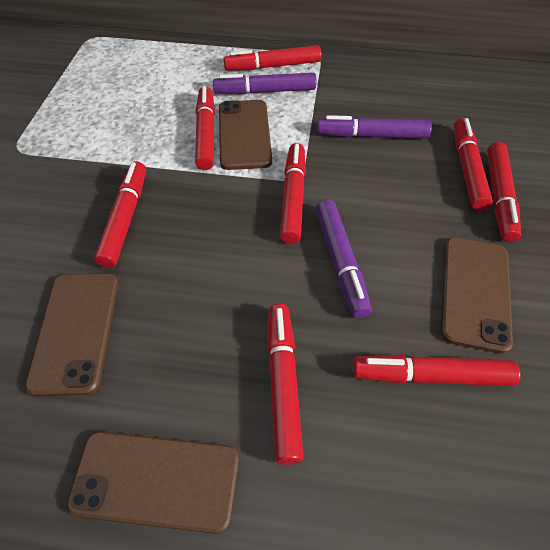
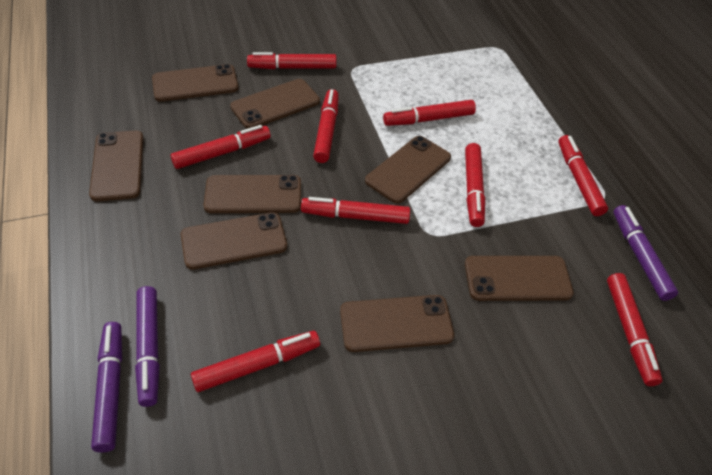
brown phone: 4 -> 8
red marker: 8 -> 9

